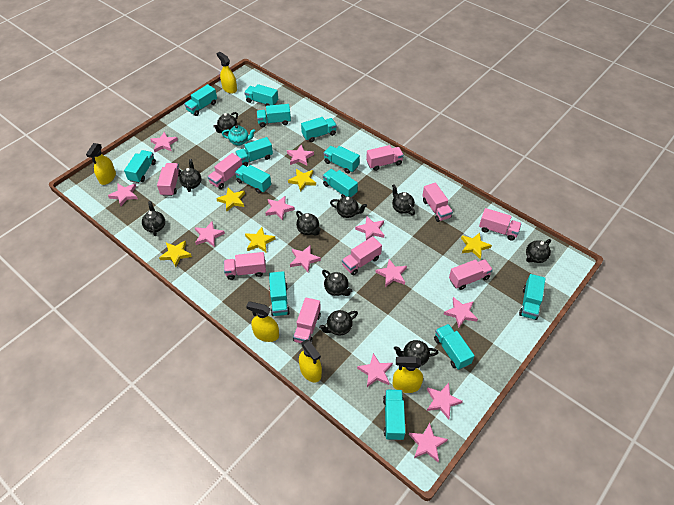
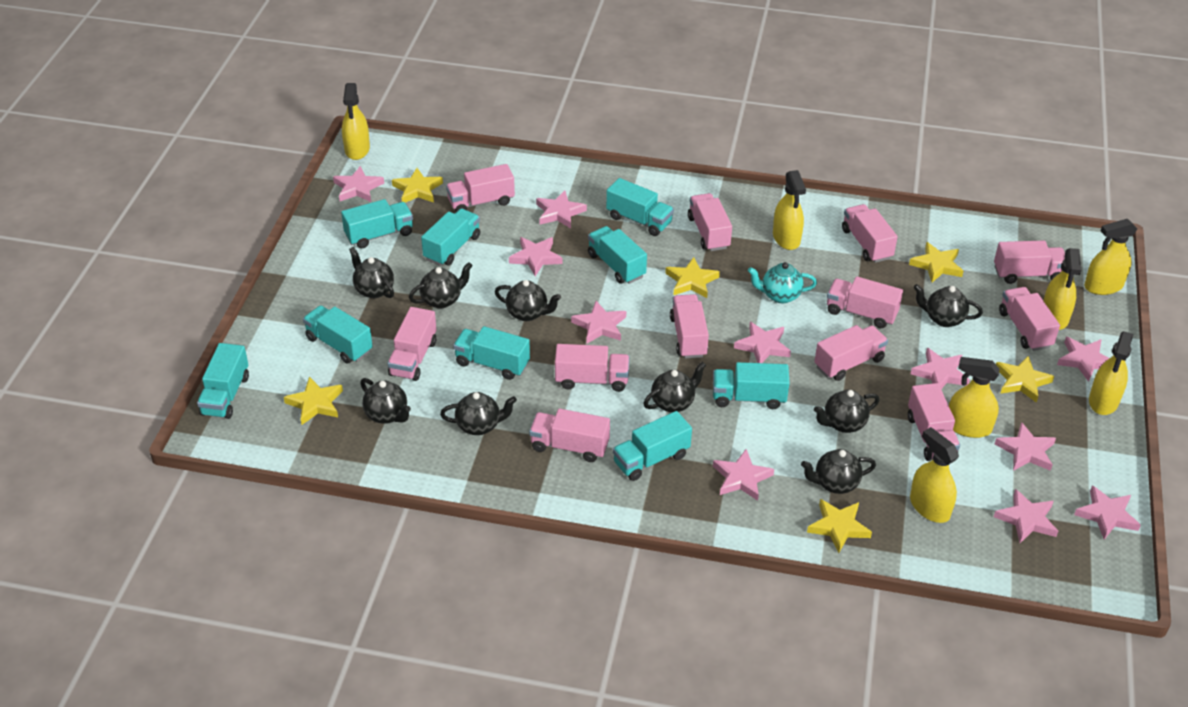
black teapot: 10 -> 9
pink star: 12 -> 11
pink truck: 9 -> 12
turquoise truck: 13 -> 9
yellow spray bottle: 5 -> 7
yellow star: 5 -> 6

